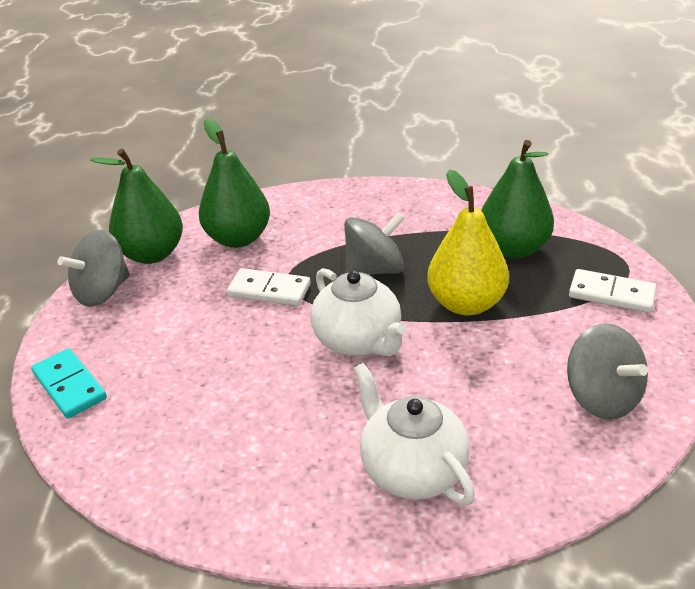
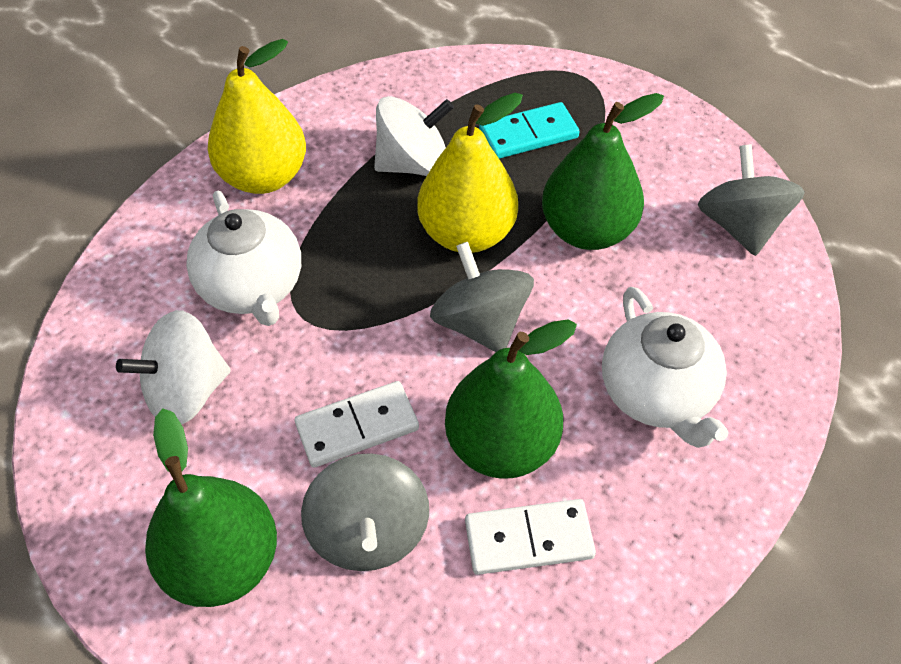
white spinning top: 0 -> 2
yellow pear: 1 -> 2

